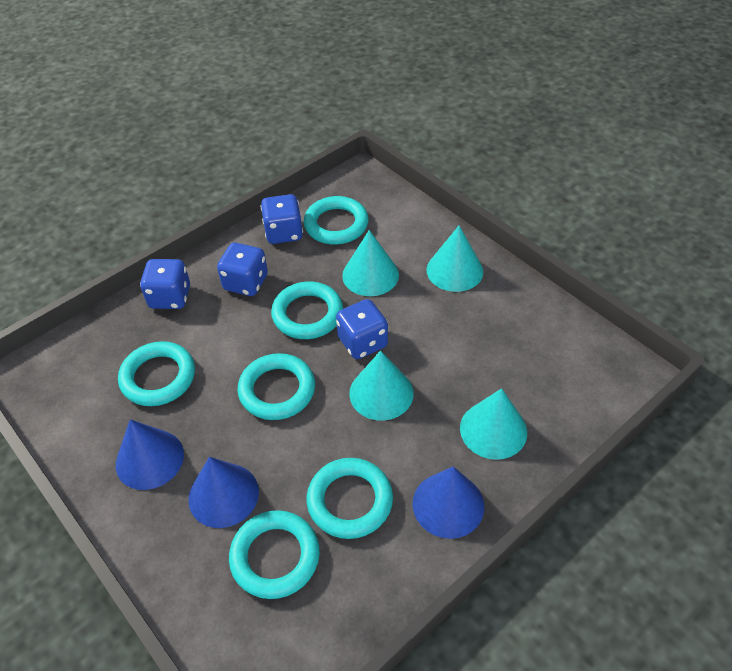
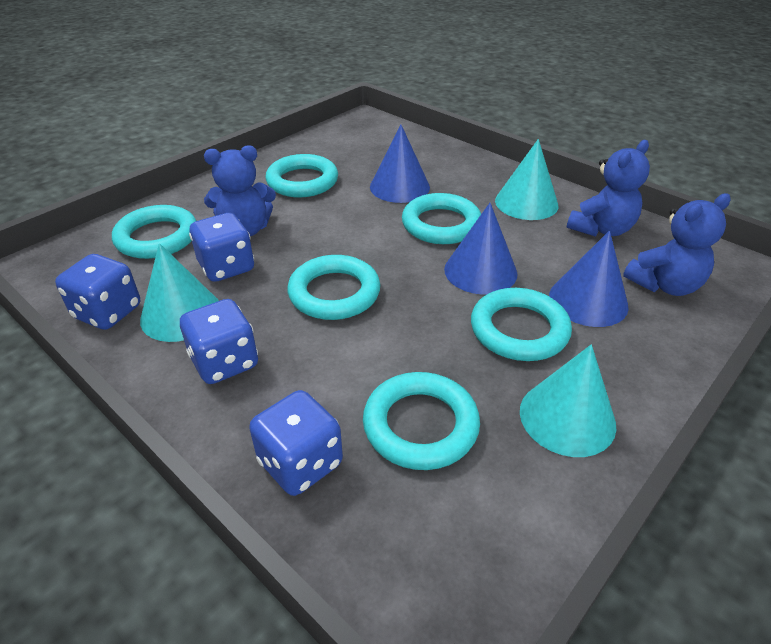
blue teddy bear: 0 -> 3
turquoise cone: 4 -> 3

